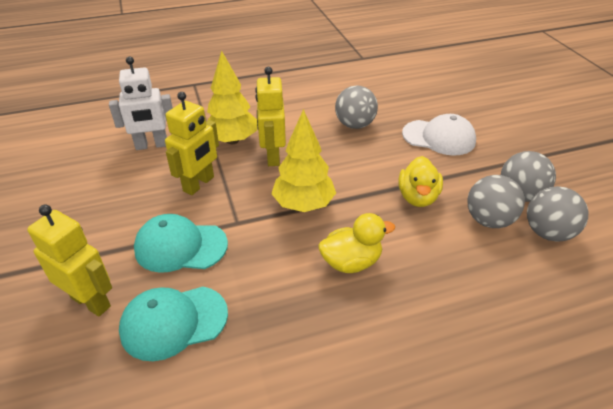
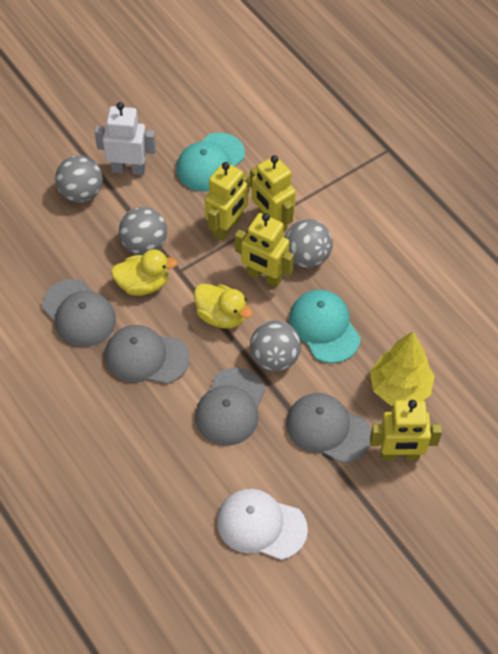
grey cap: 0 -> 4
yellow robot: 3 -> 4
yellow tree: 2 -> 1

